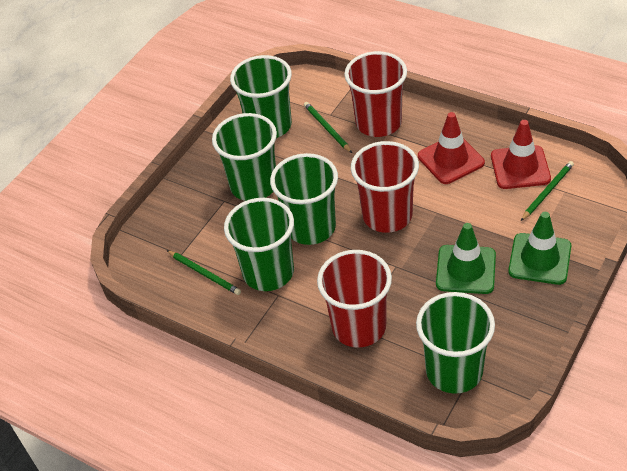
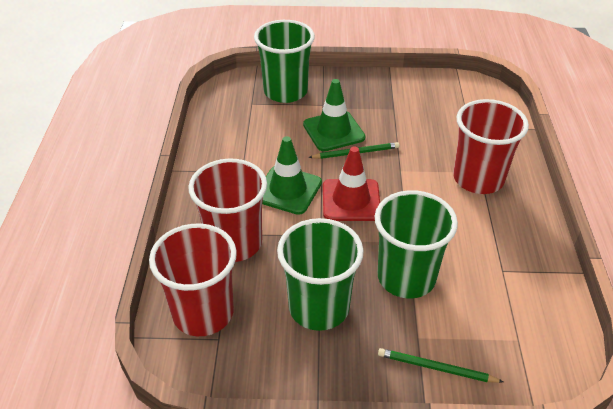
green cup: 5 -> 3
green pencil: 3 -> 2
red traffic cone: 2 -> 1

